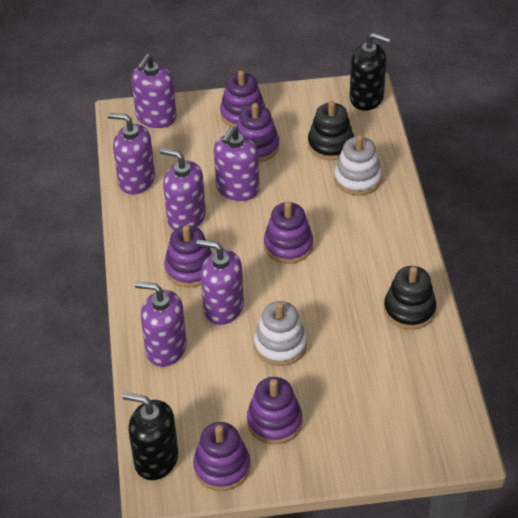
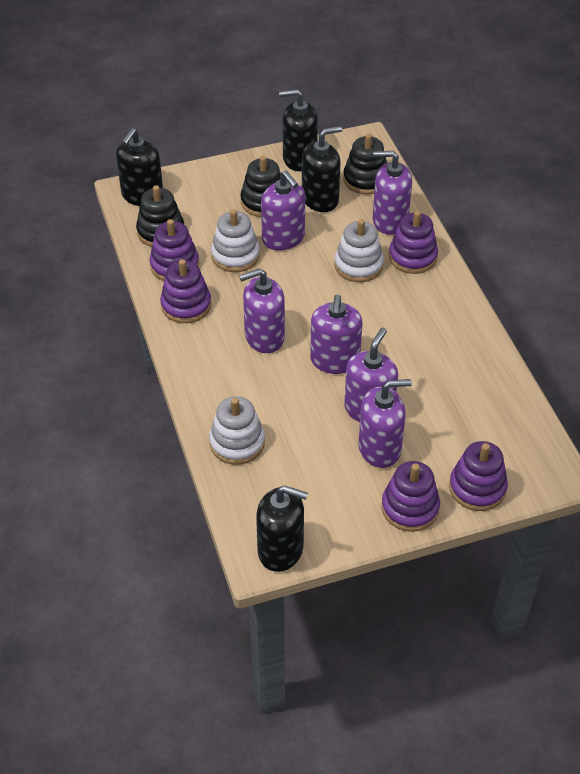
black soap dispenser: 2 -> 4
black stacking toy: 2 -> 3
purple stacking toy: 6 -> 5
white stacking toy: 2 -> 3

